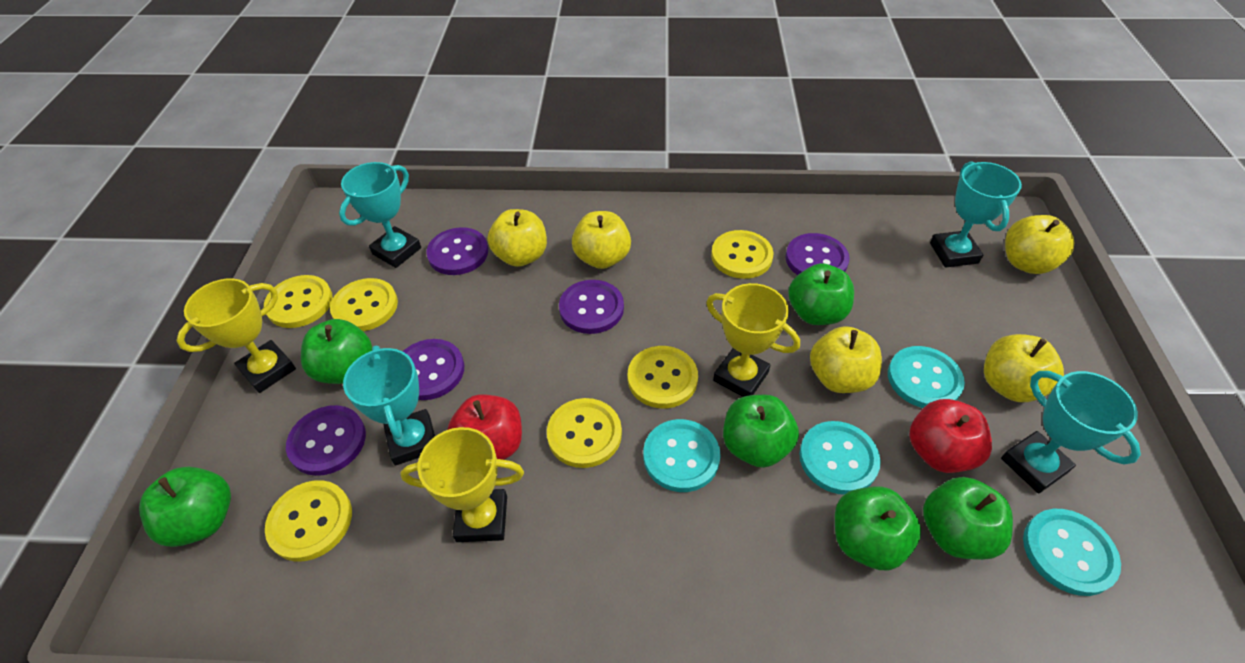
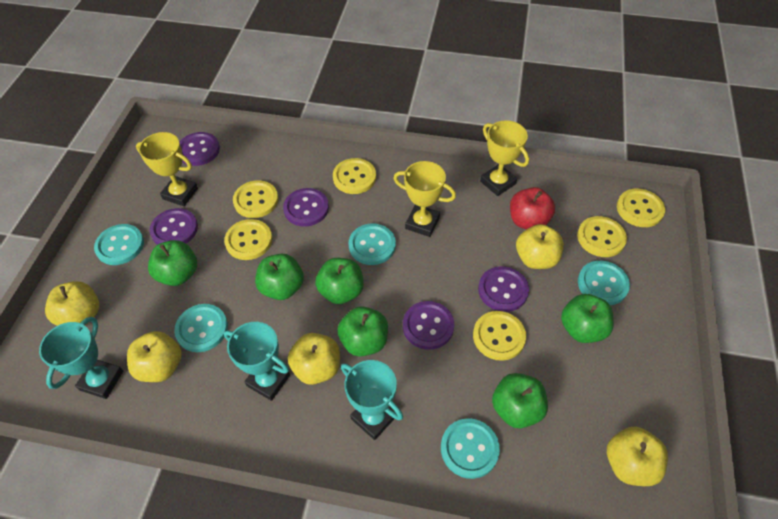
red apple: 2 -> 1
turquoise button: 4 -> 5
turquoise trophy: 4 -> 3

